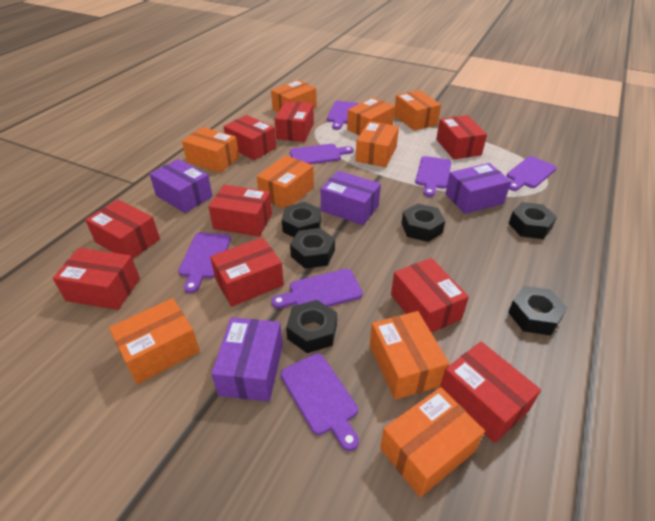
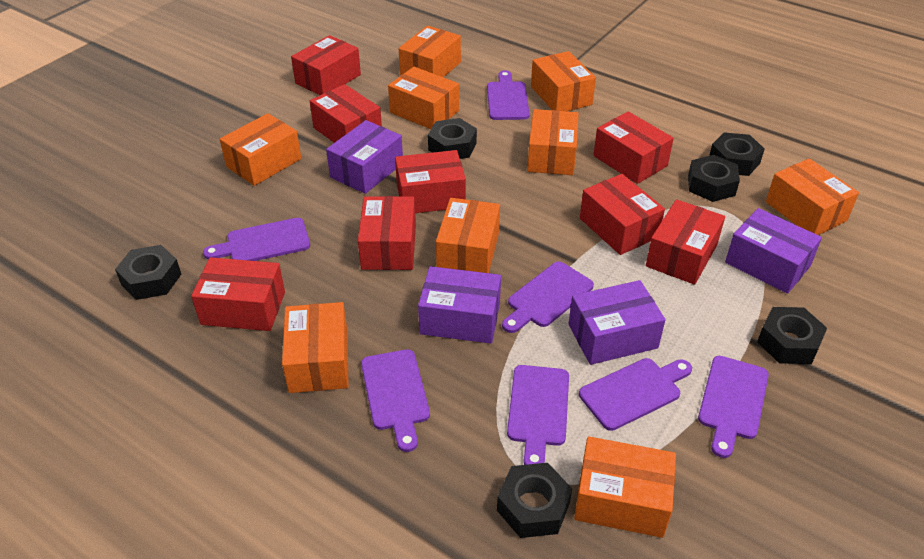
red box: 9 -> 8

